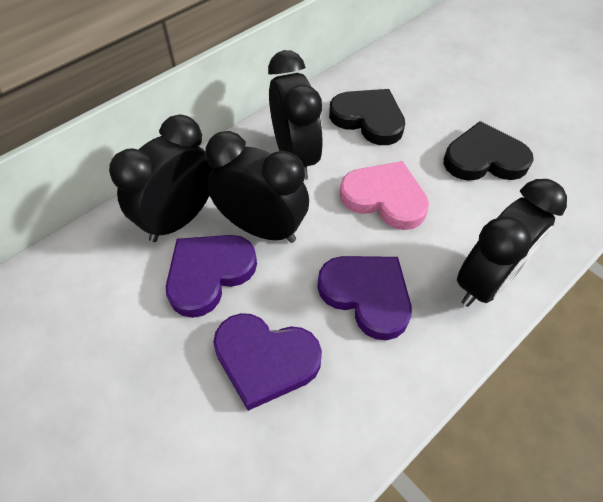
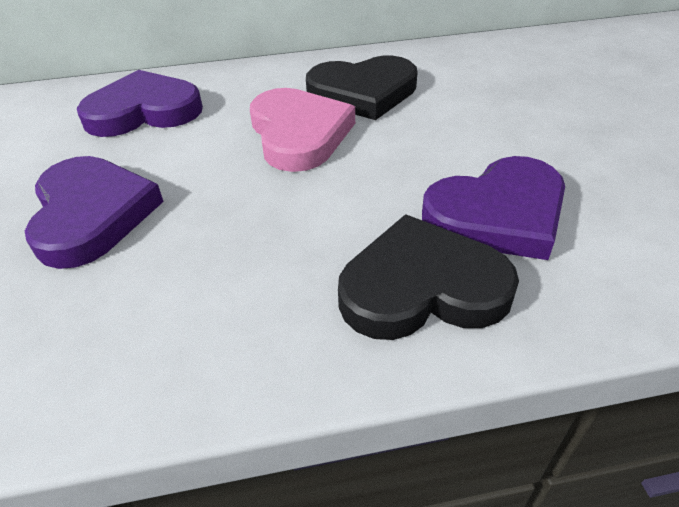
black clock: 4 -> 0

